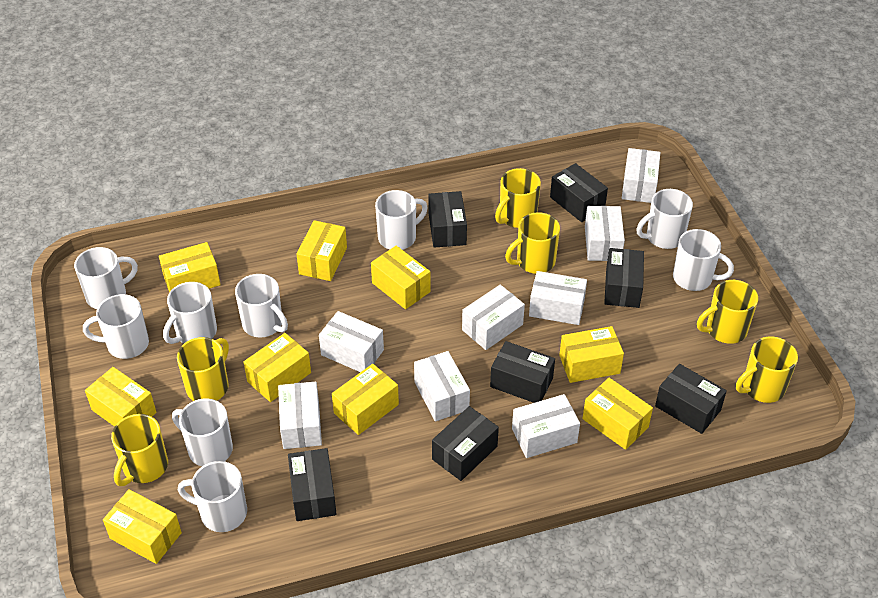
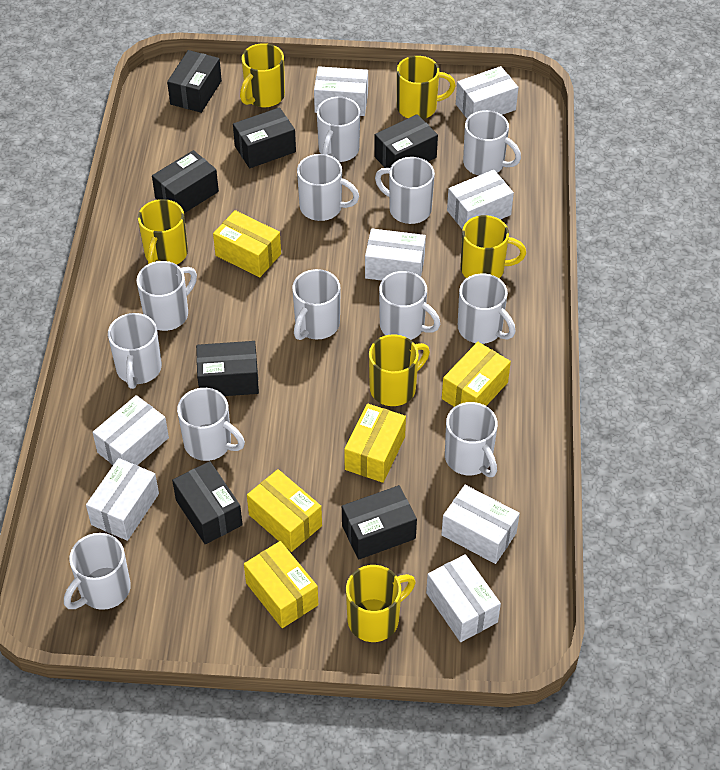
white mug: 9 -> 12
yellow box: 9 -> 5

